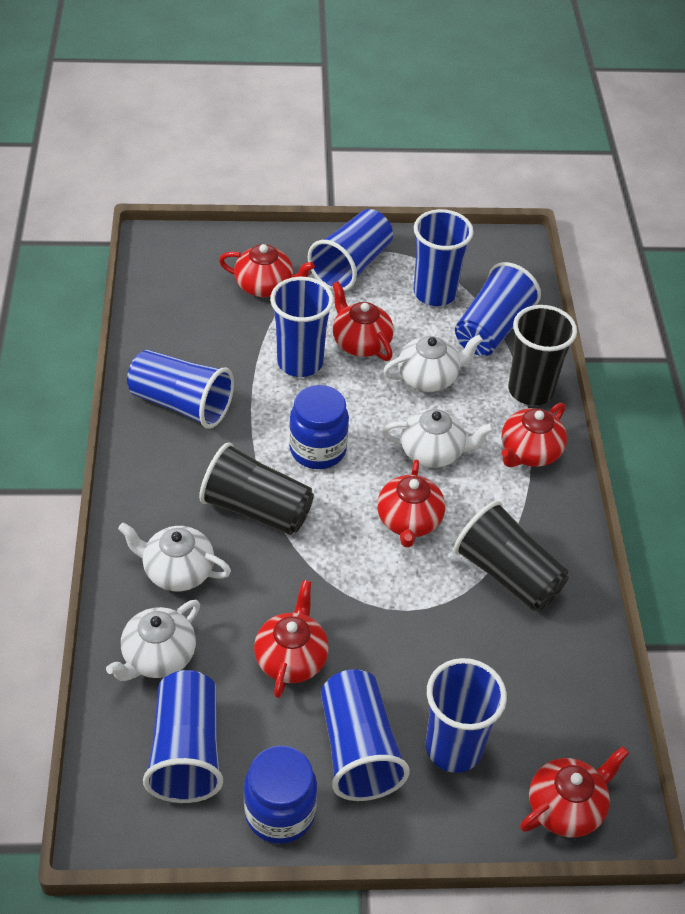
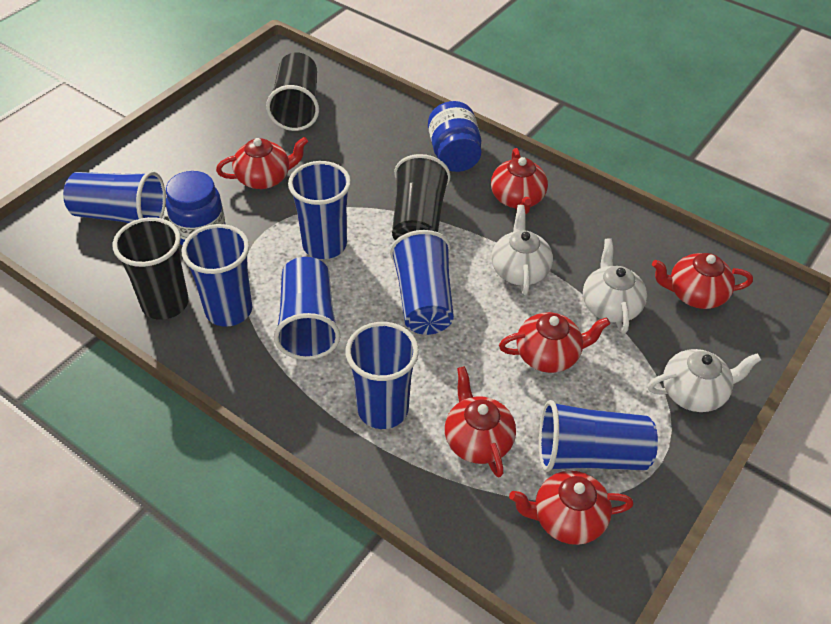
blue cup: 8 -> 7
white teapot: 4 -> 3

